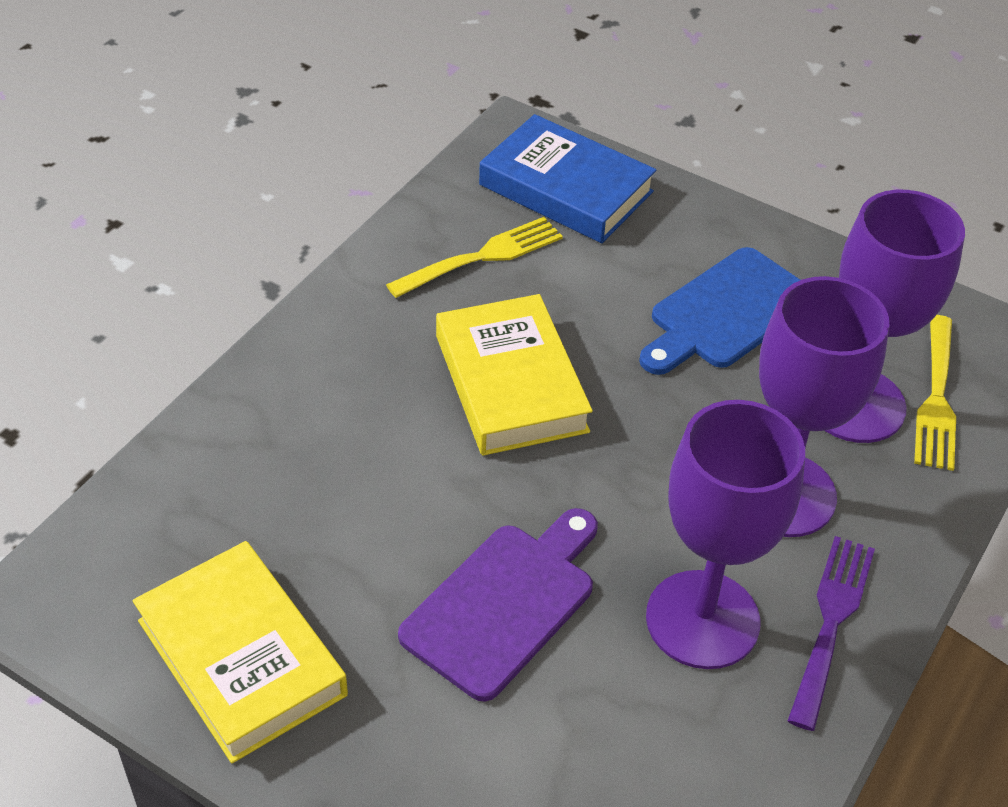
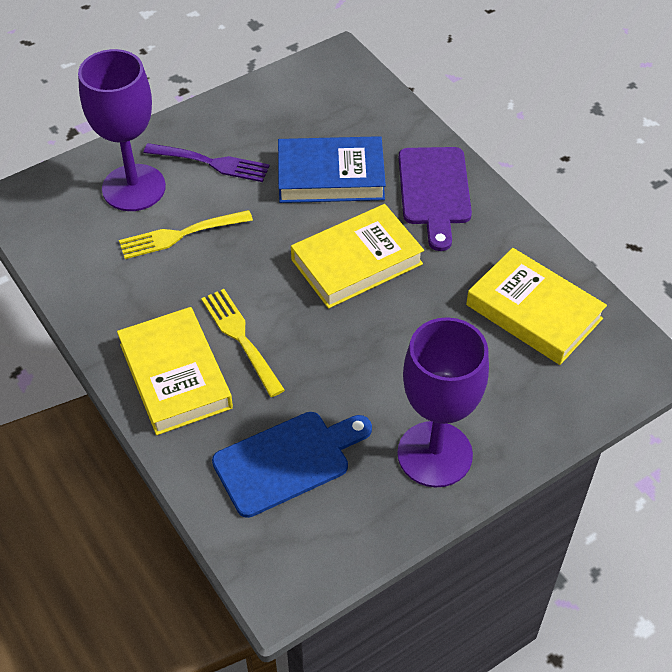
purple goblet: 3 -> 2
yellow book: 2 -> 3

